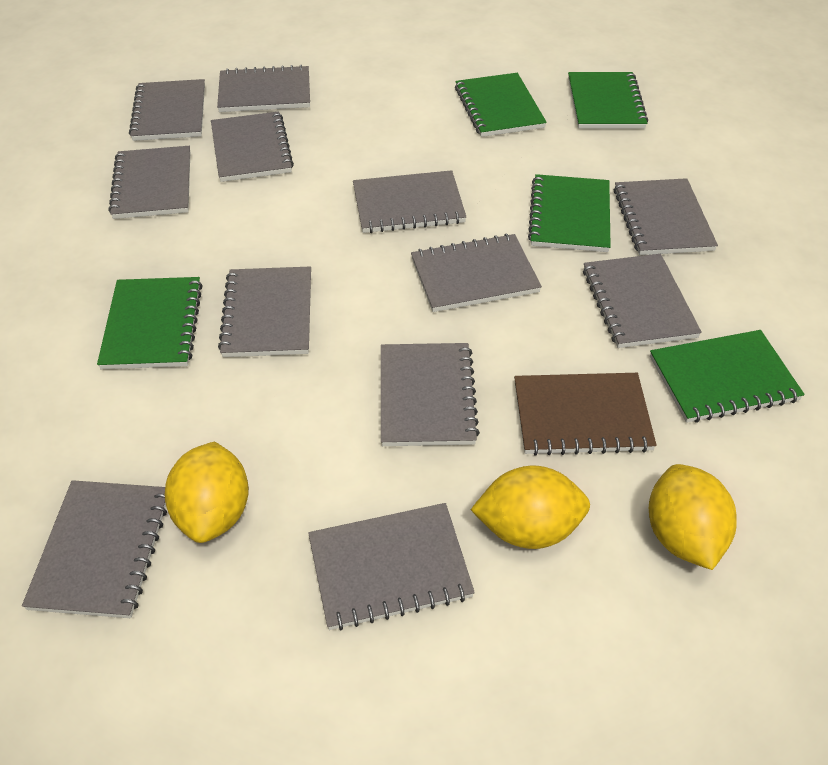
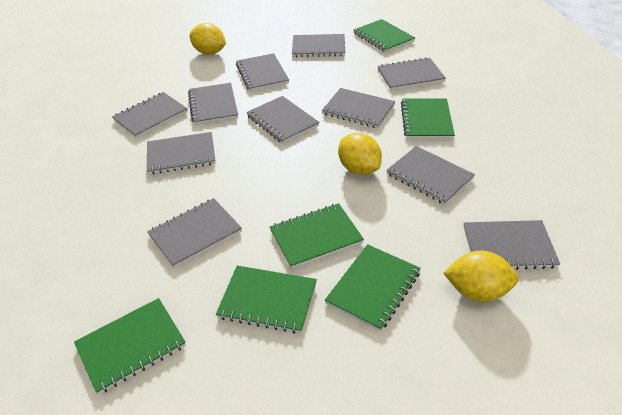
brown notebook: 1 -> 0
green notebook: 5 -> 6
grey notebook: 12 -> 11

